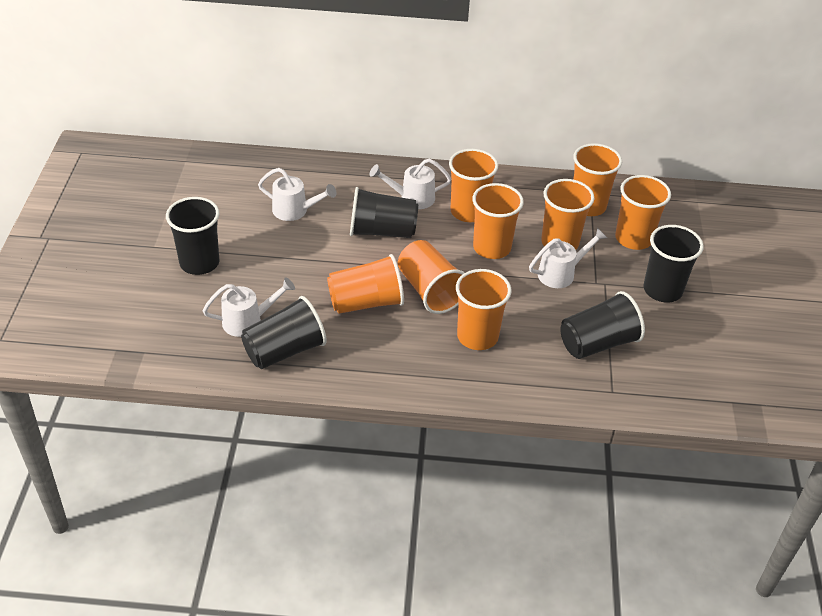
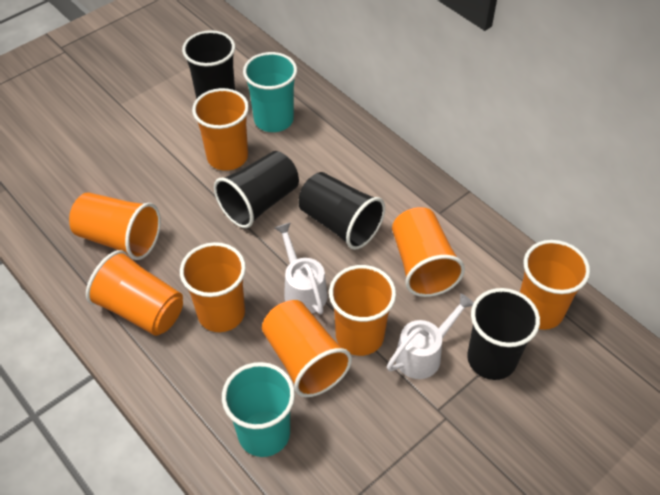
black cup: 5 -> 4
turquoise cup: 0 -> 2
white watering can: 4 -> 2

